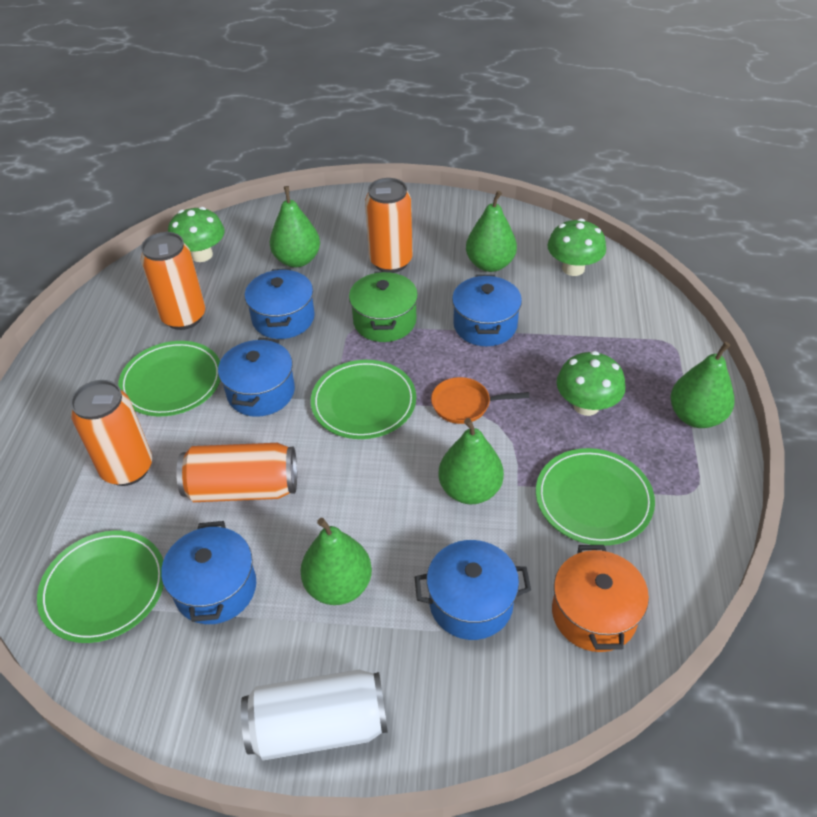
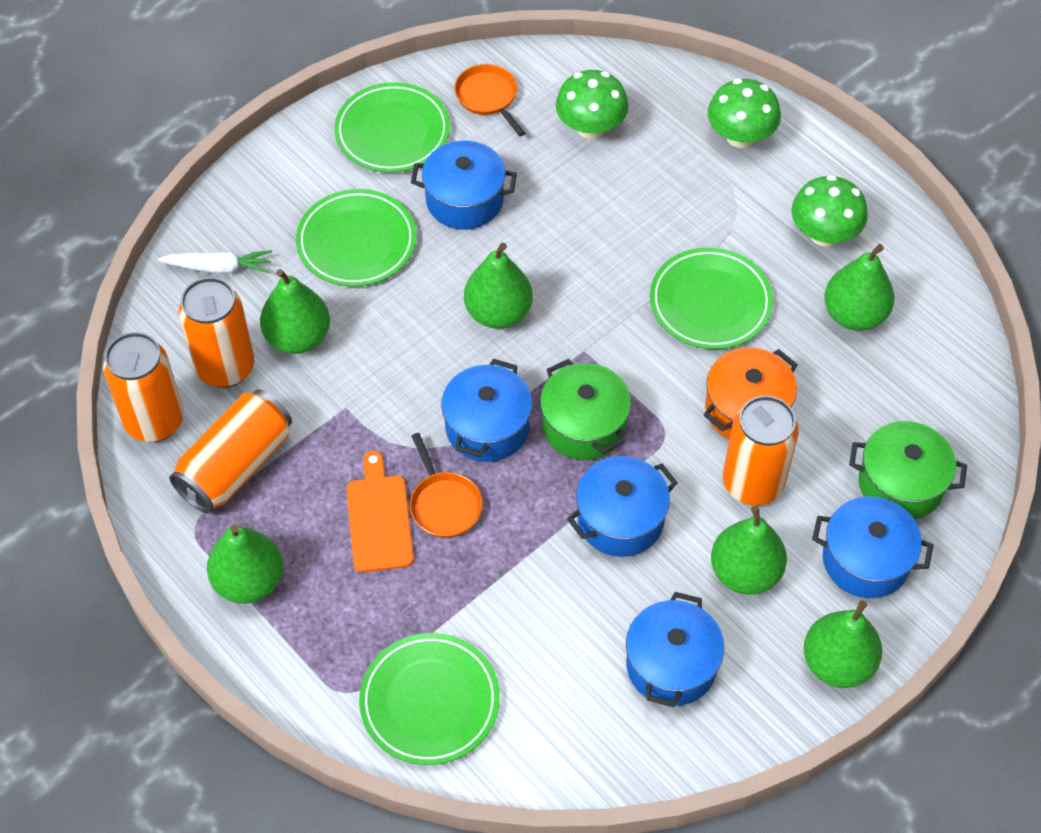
green pear: 5 -> 6
green pot: 1 -> 2
orange cutting board: 0 -> 1
orange pan: 1 -> 2
white can: 1 -> 0
white carrot: 0 -> 1

